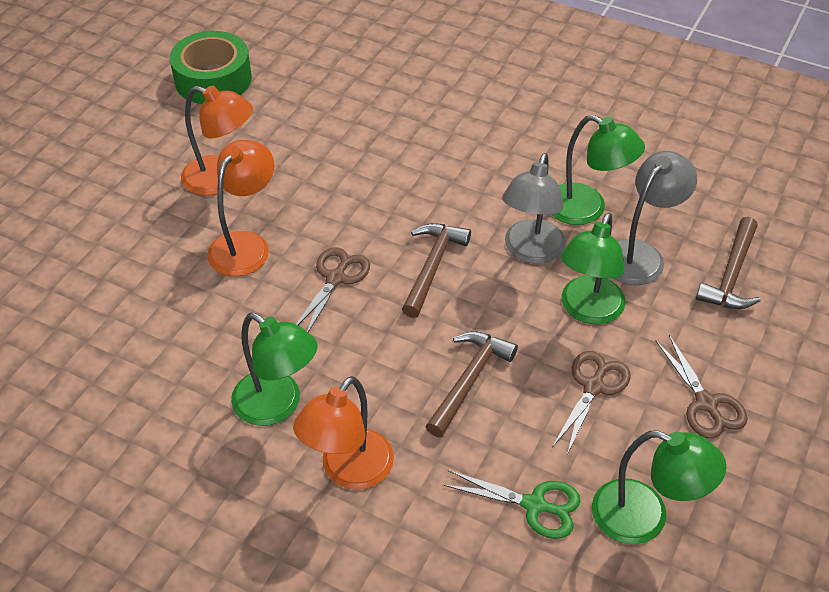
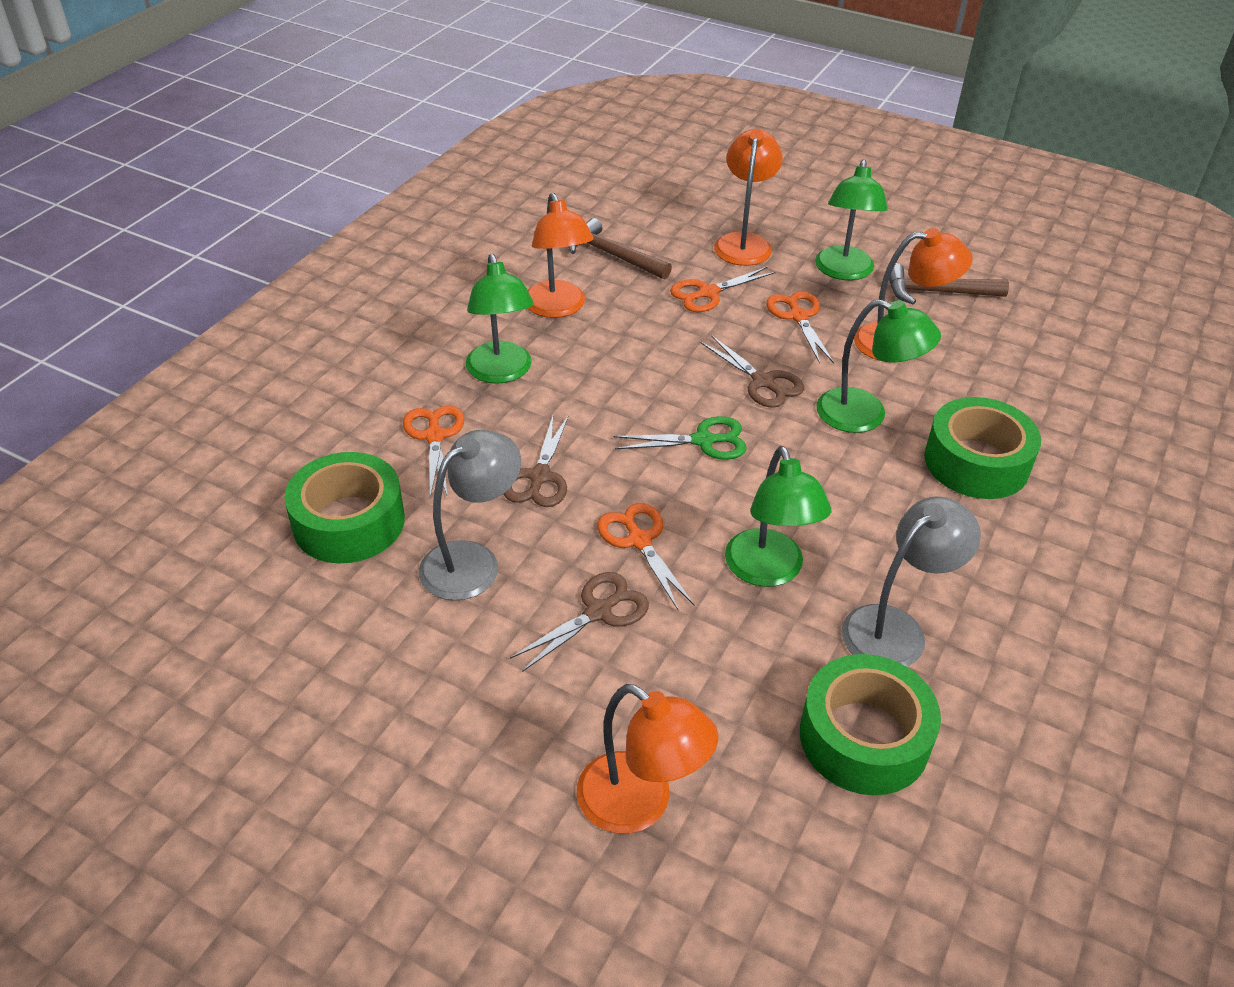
brown hammer: 3 -> 2
green tape: 1 -> 3
orange lamp: 3 -> 4
orange scissors: 0 -> 4

